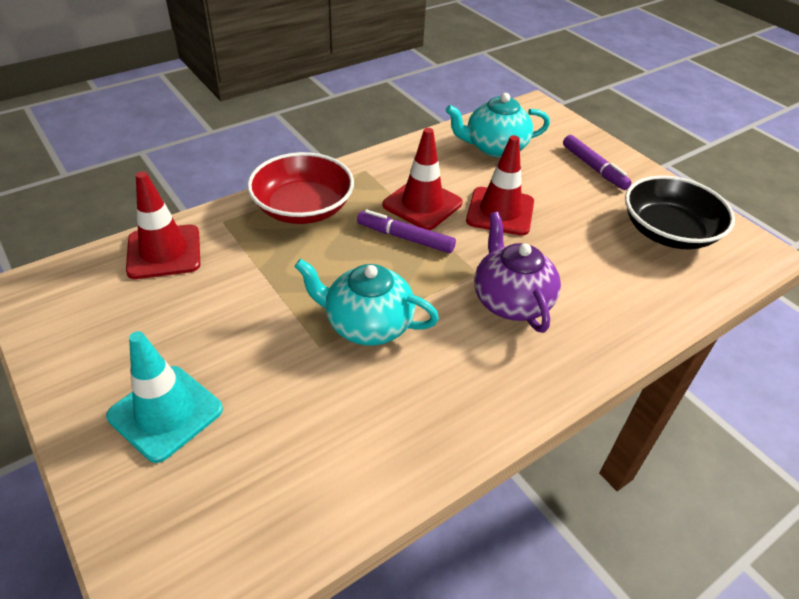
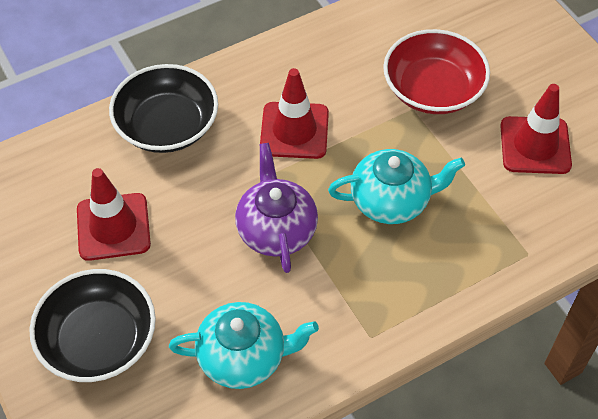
black bowl: 1 -> 2
purple marker: 2 -> 0
turquoise traffic cone: 1 -> 0

